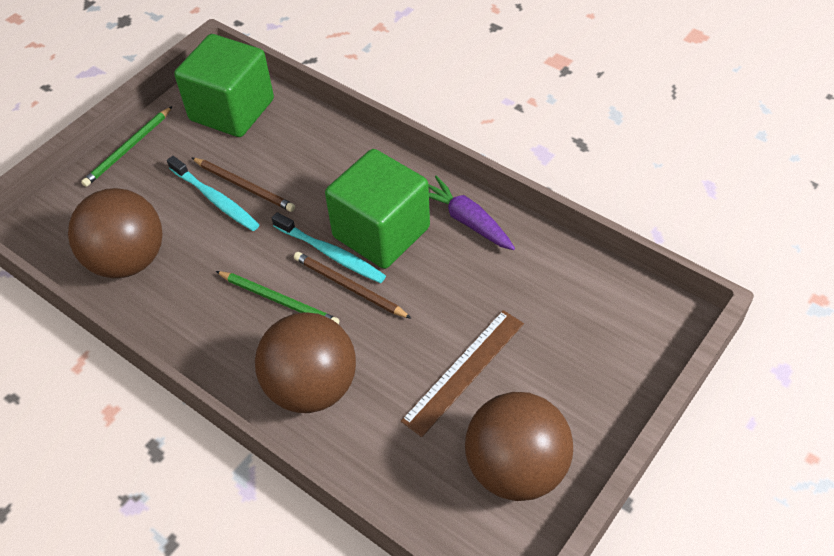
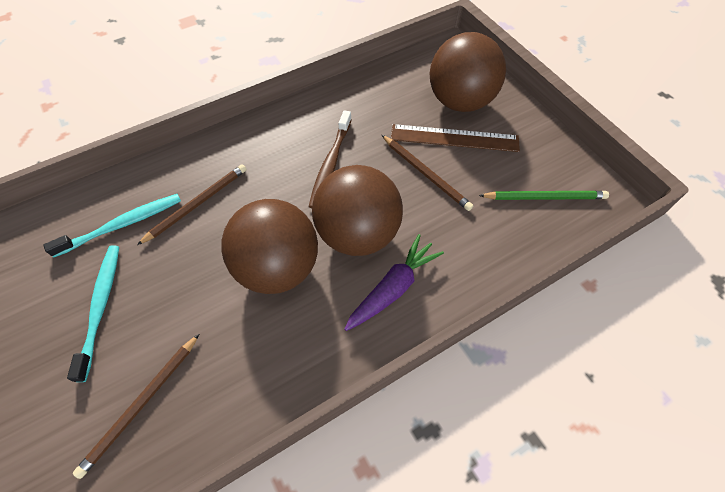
brown pencil: 2 -> 3
brown toothbrush: 0 -> 1
green cube: 2 -> 0
green pencil: 2 -> 1

